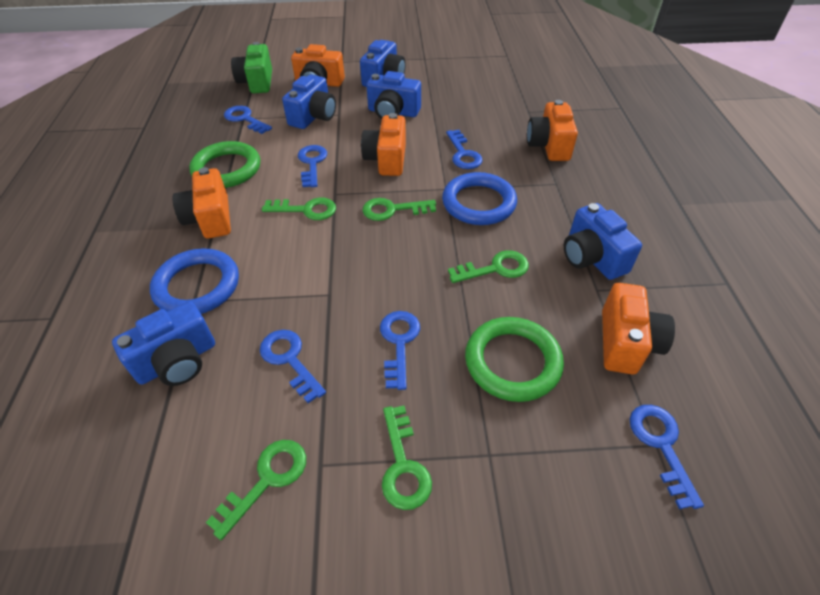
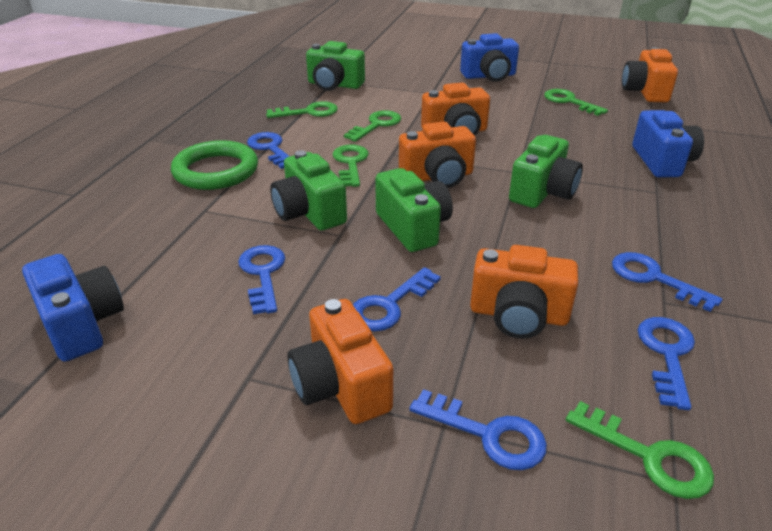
blue camera: 5 -> 3
blue ring: 2 -> 0
green camera: 1 -> 4
green ring: 2 -> 1

